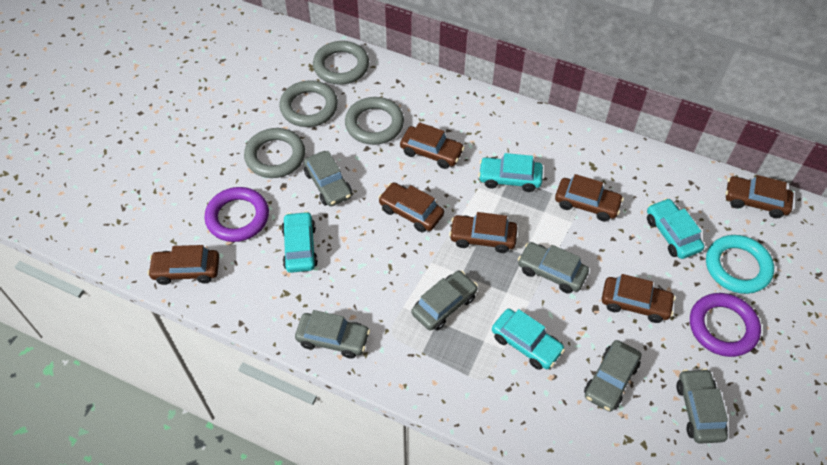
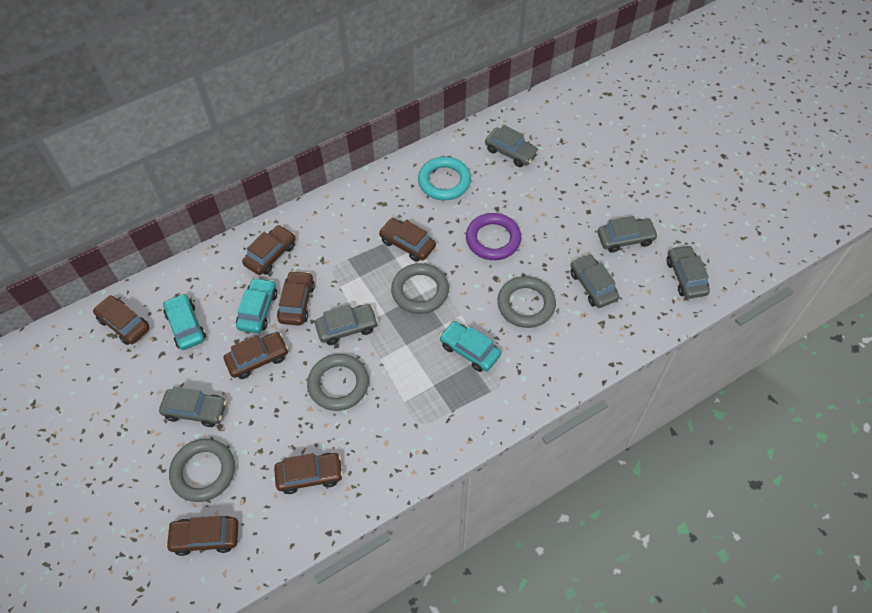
purple ring: 2 -> 1
turquoise car: 4 -> 3

